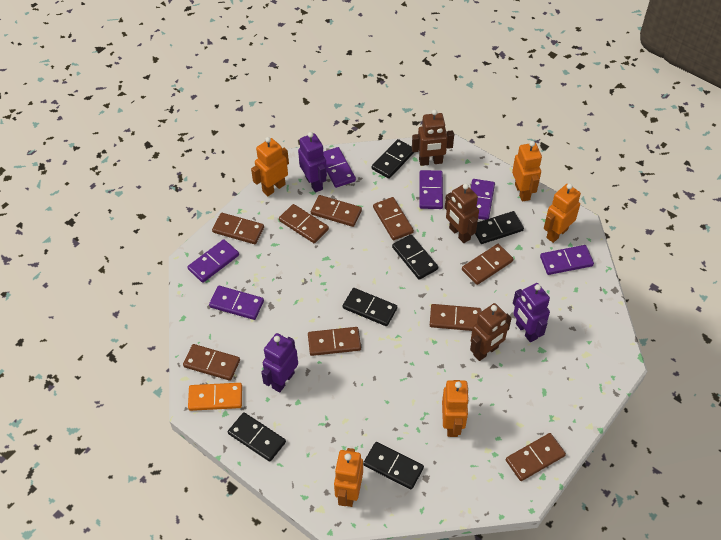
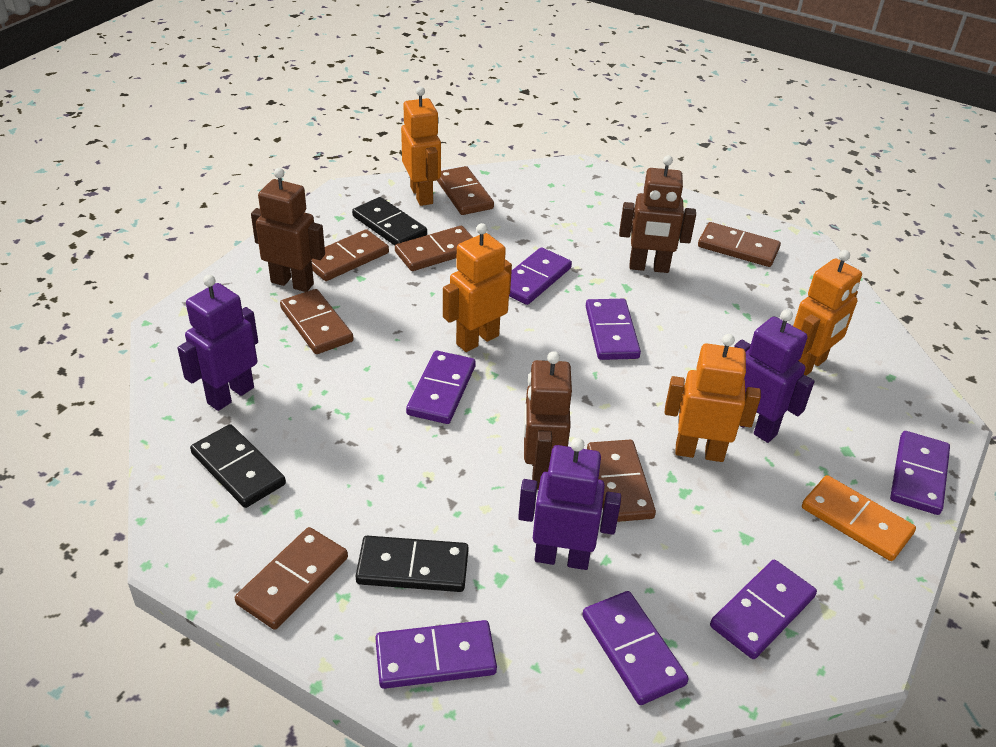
black domino: 6 -> 3
brown domino: 9 -> 7
orange robot: 5 -> 4
purple domino: 6 -> 7

